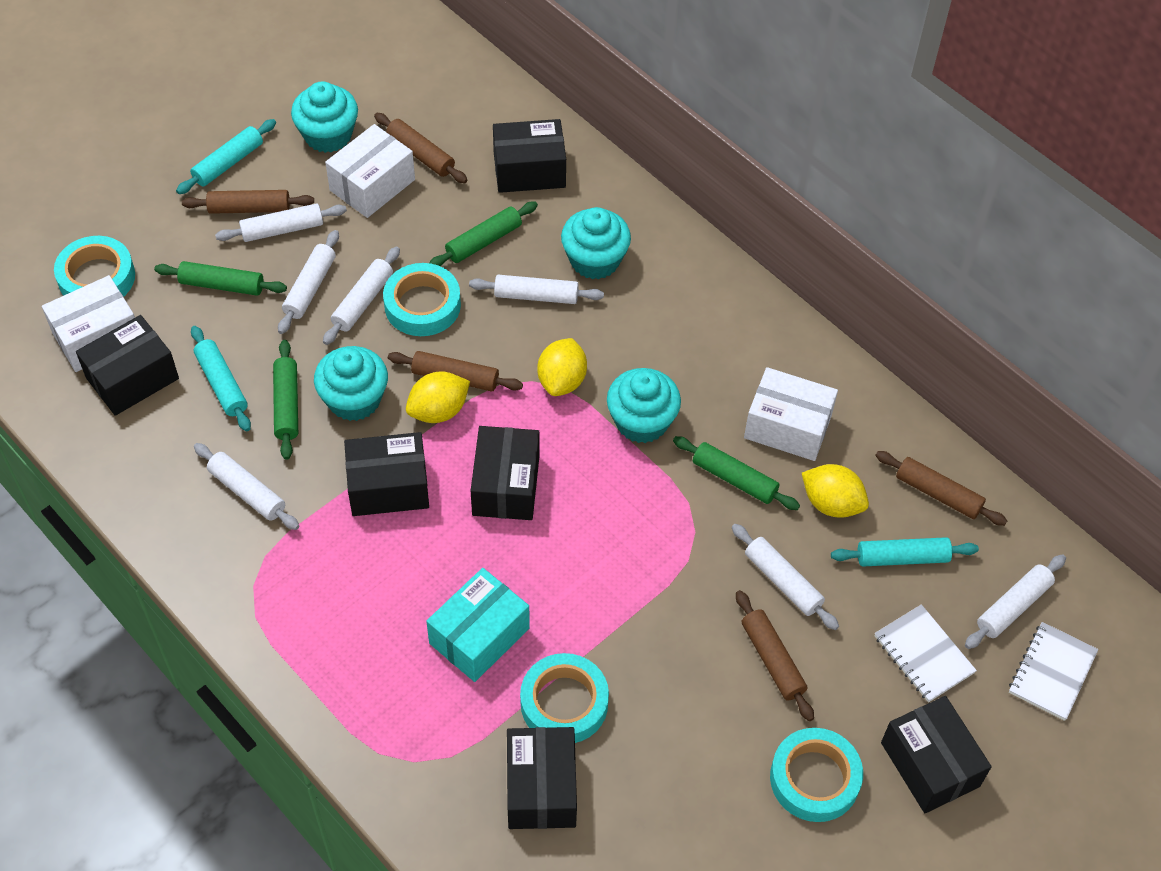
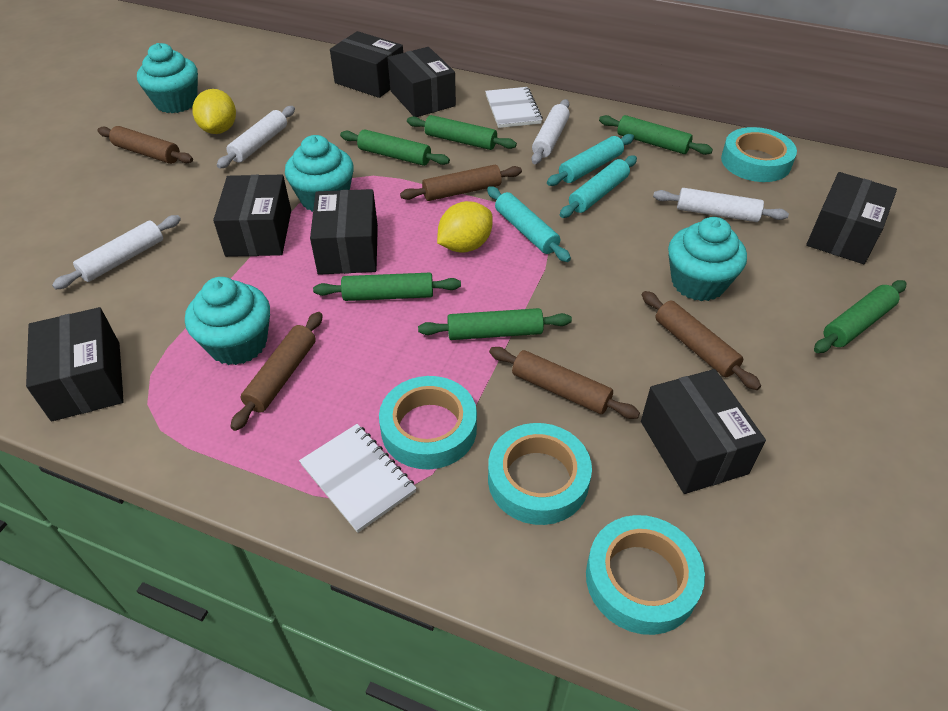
black box: 6 -> 7
green rolling pin: 4 -> 6
turquoise box: 1 -> 0
white box: 3 -> 0
white rolling pin: 7 -> 4
yellow lemon: 3 -> 2

